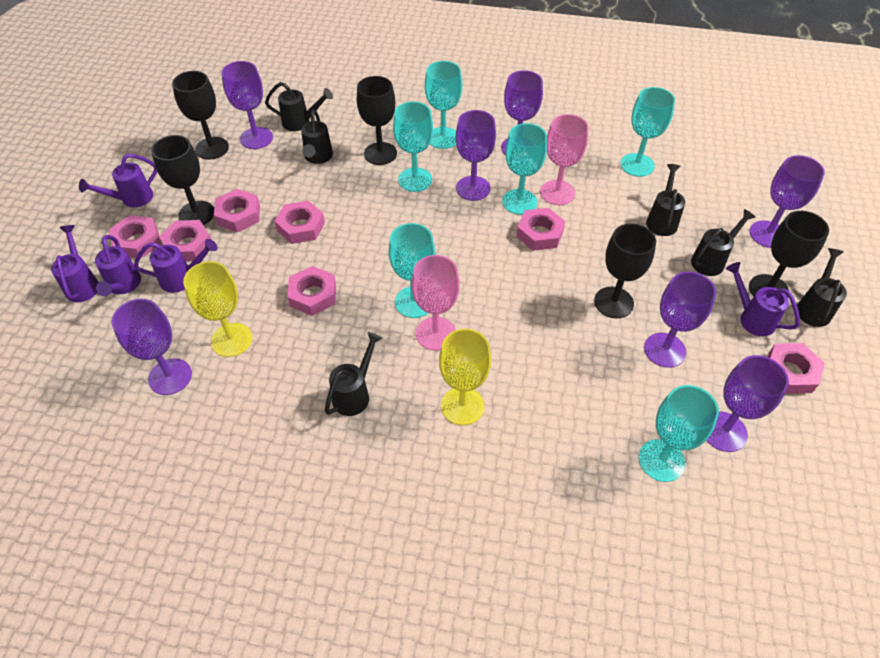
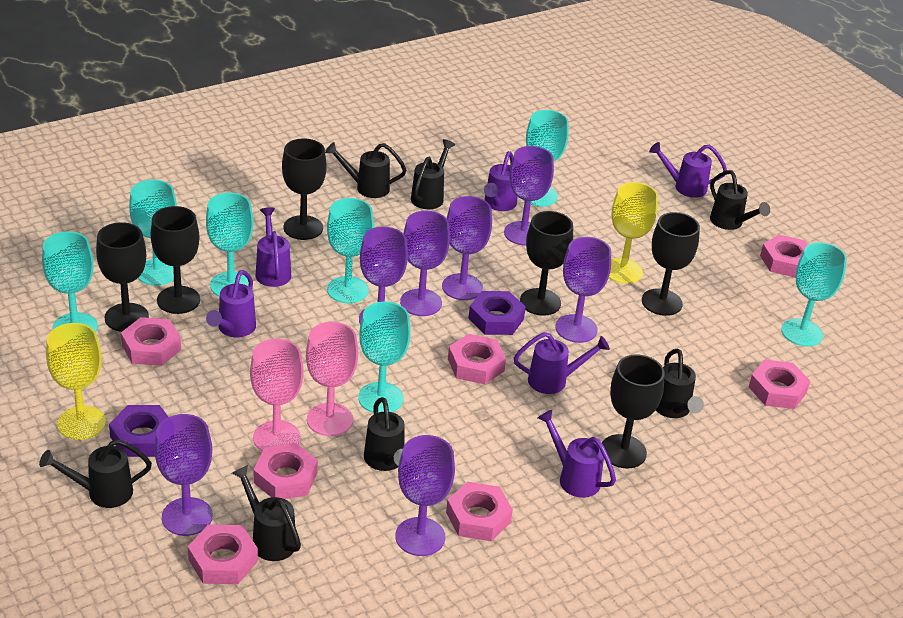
black goblet: 5 -> 6
black watering can: 6 -> 7
purple nut: 0 -> 2
purple watering can: 5 -> 6
turquoise goblet: 6 -> 7

